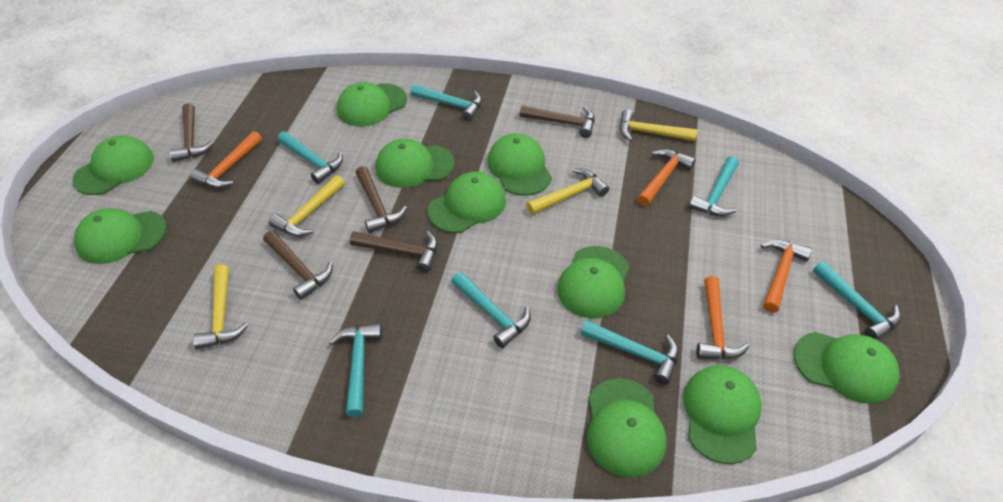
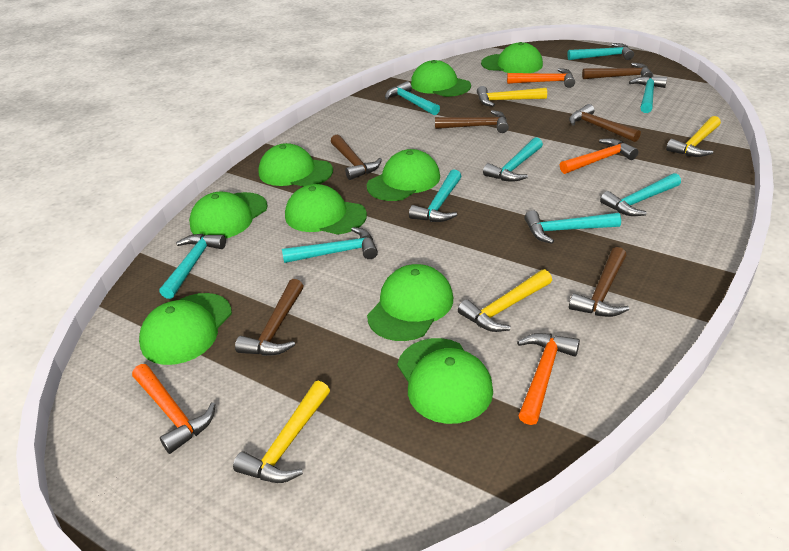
brown hammer: 5 -> 6
green cap: 10 -> 9
turquoise hammer: 7 -> 9

